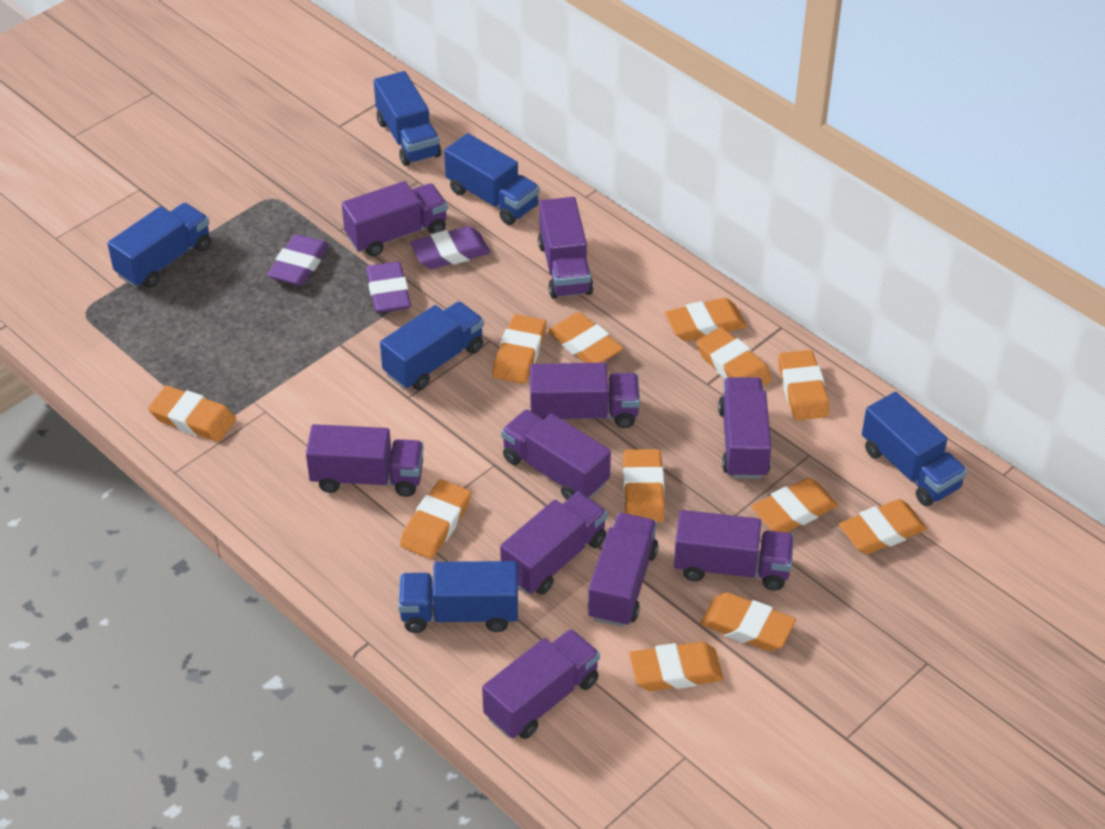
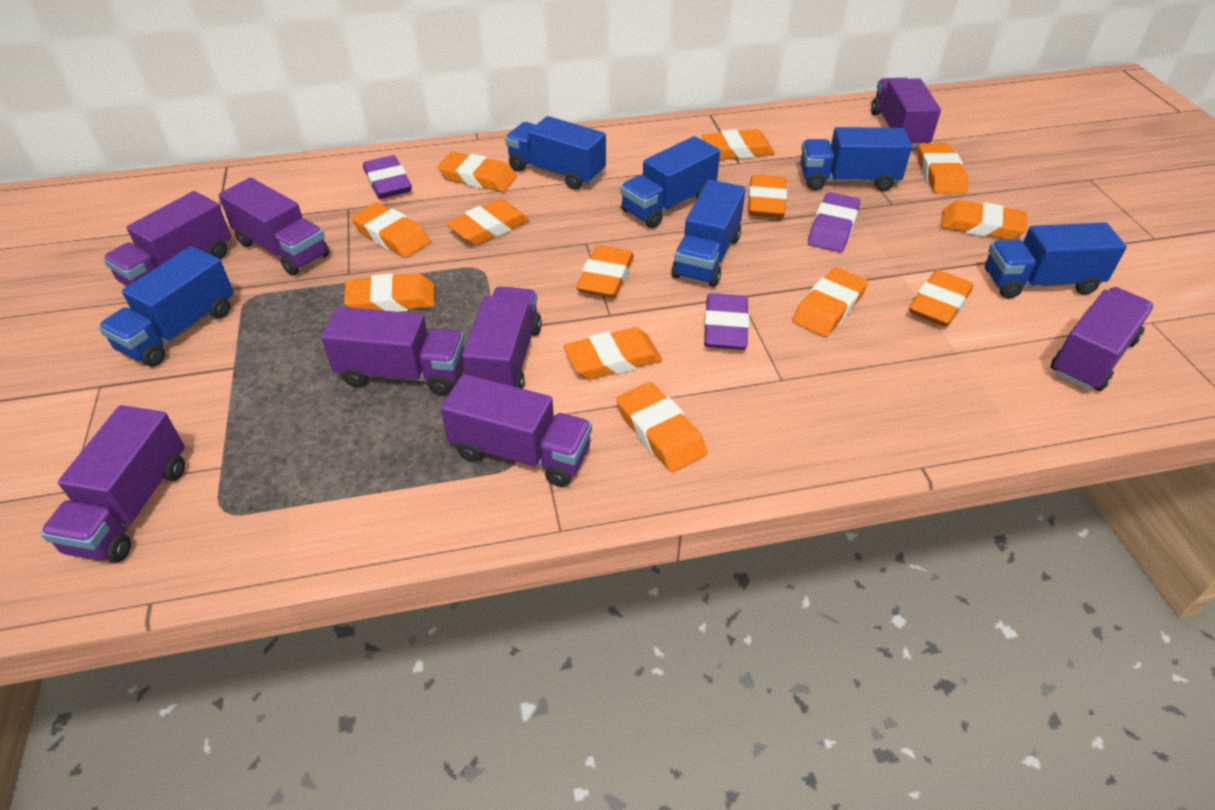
orange eraser: 12 -> 13
purple truck: 10 -> 8

